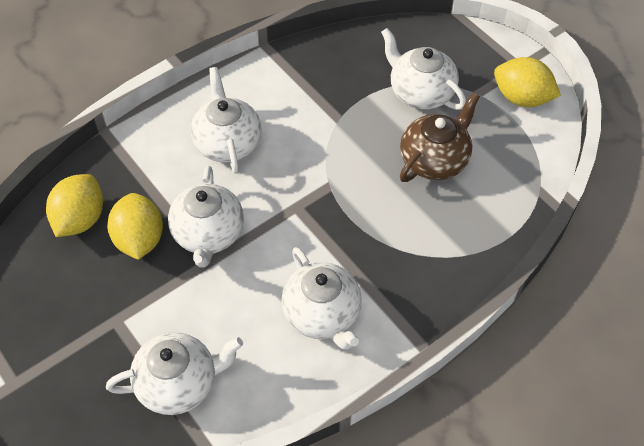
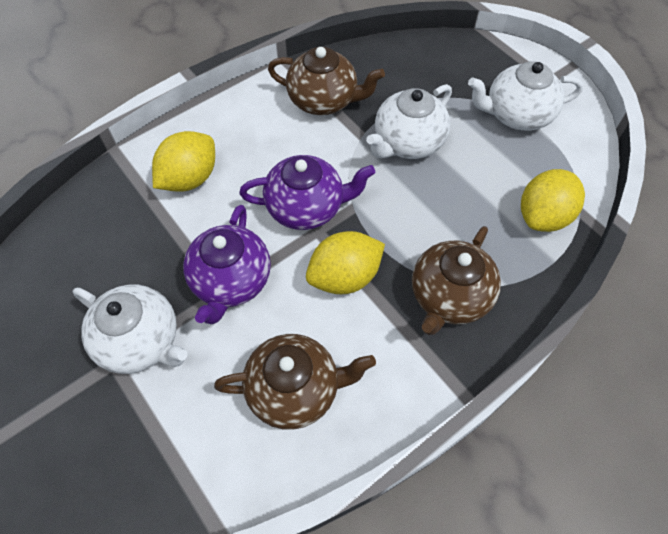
brown teapot: 1 -> 3
purple teapot: 0 -> 2
white teapot: 5 -> 3

